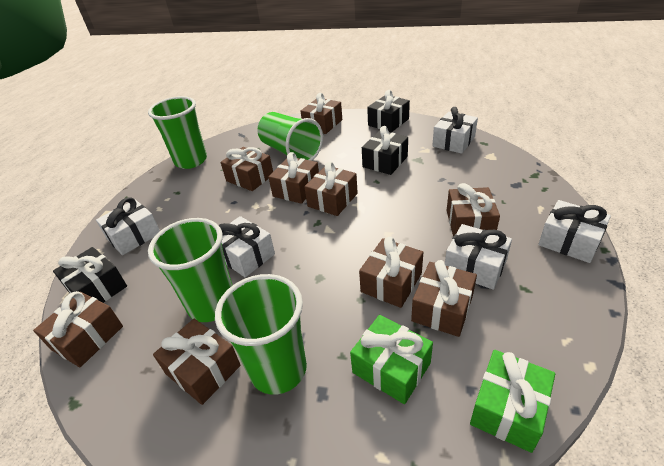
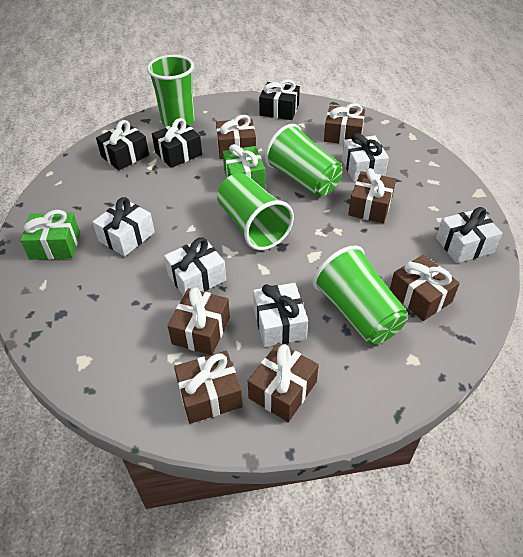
brown gift: 9 -> 7

